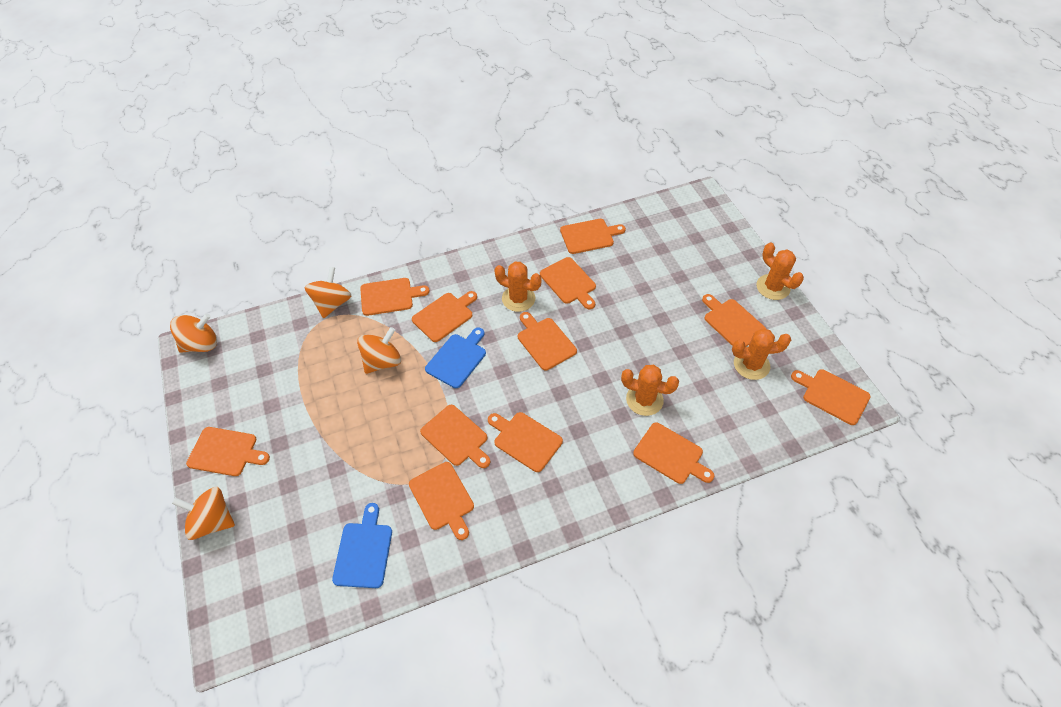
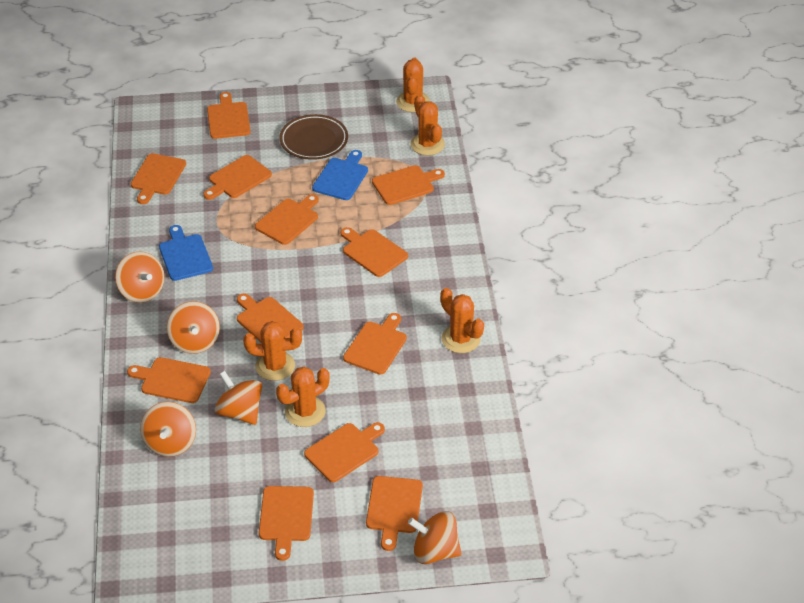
brown plate: 0 -> 1
orange cactus: 4 -> 5
orange spinning top: 4 -> 5

